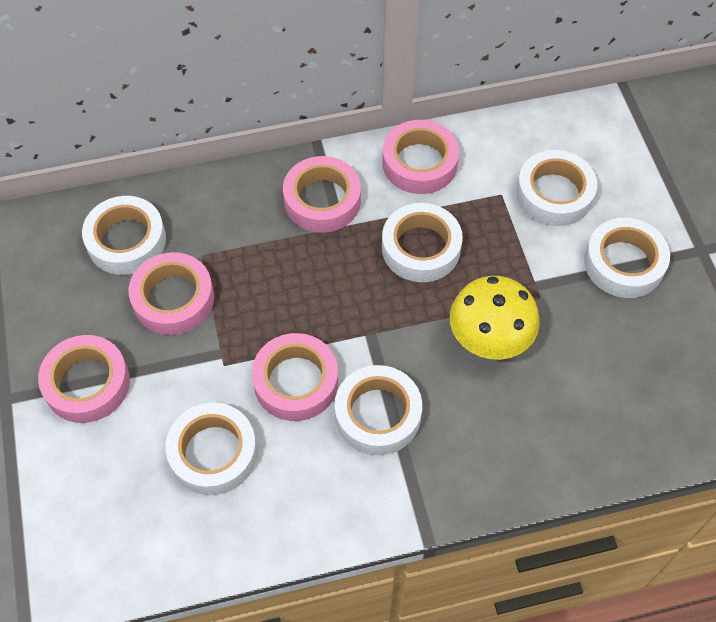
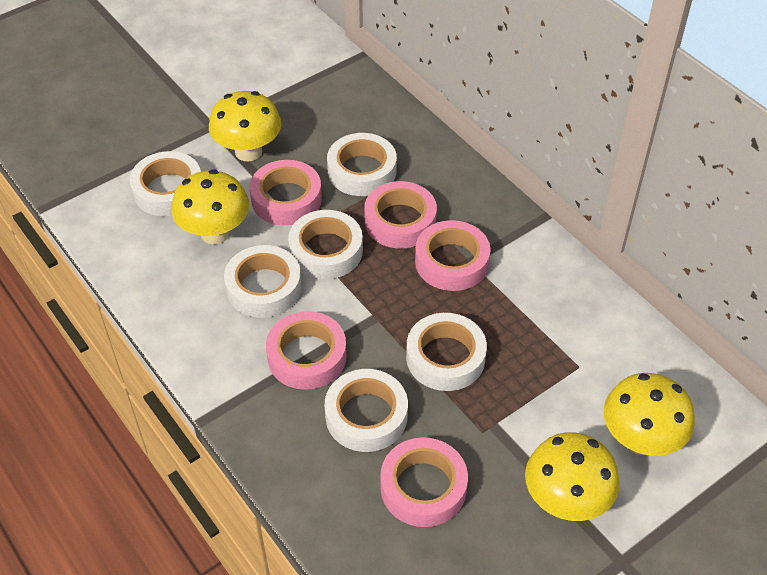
yellow mushroom: 1 -> 4

